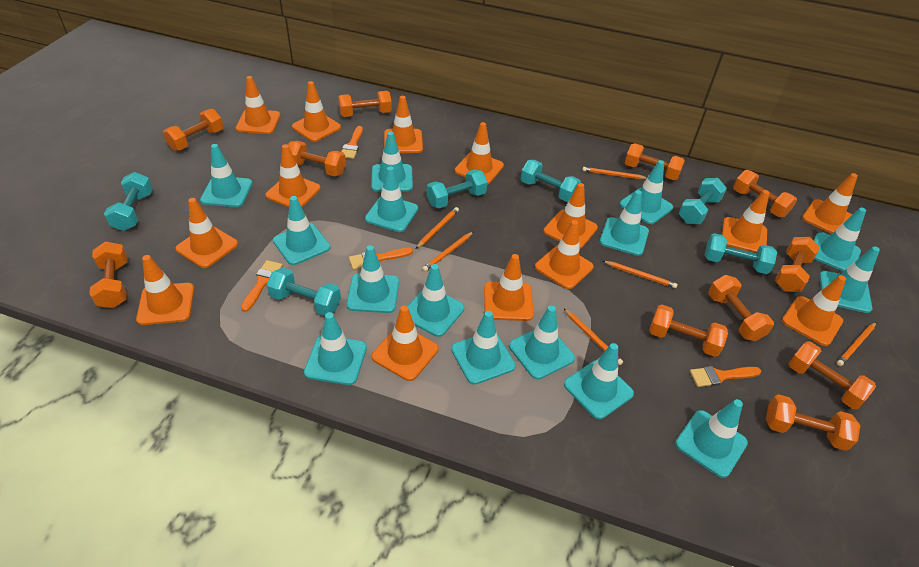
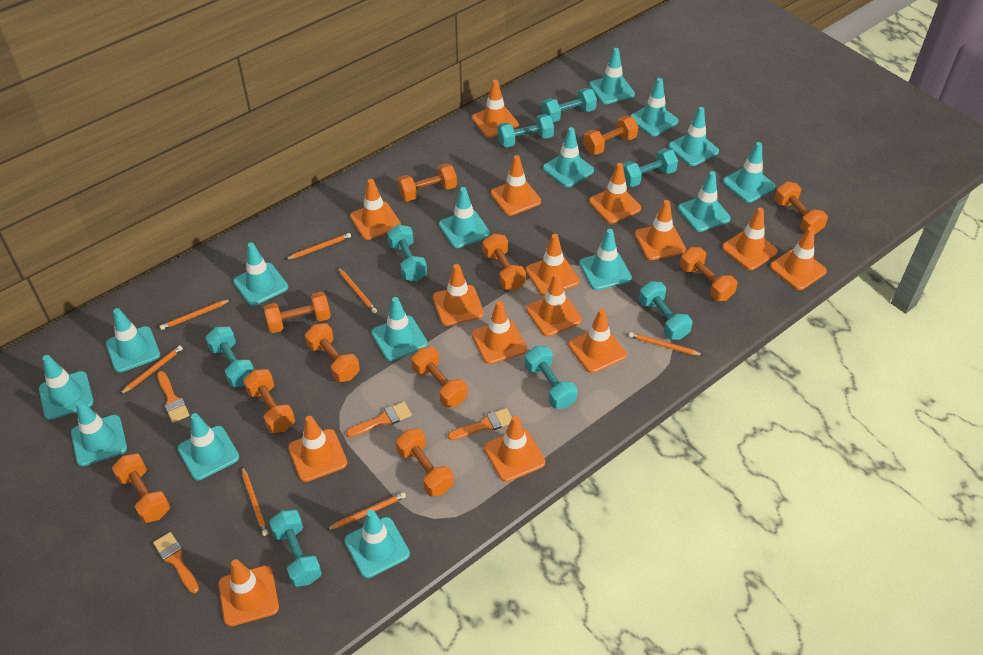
orange pencil: 6 -> 7
orange traffic cone: 14 -> 15
turquoise dumbbell: 6 -> 8

